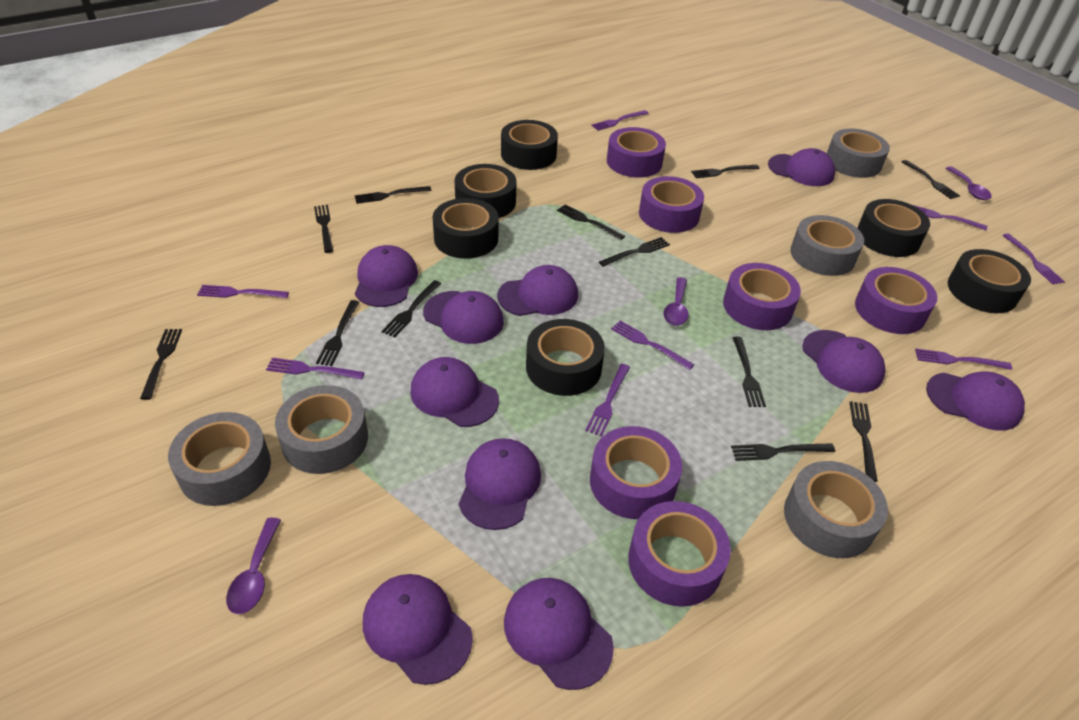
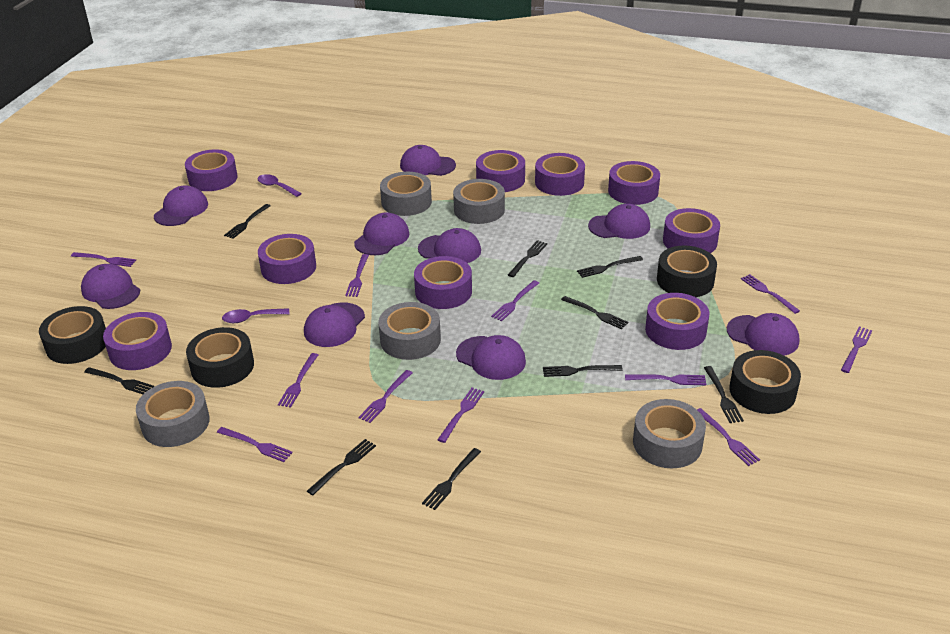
black fork: 12 -> 9
black tape: 6 -> 4
purple cap: 10 -> 9
purple fork: 8 -> 11
purple spoon: 3 -> 2
purple tape: 6 -> 9

